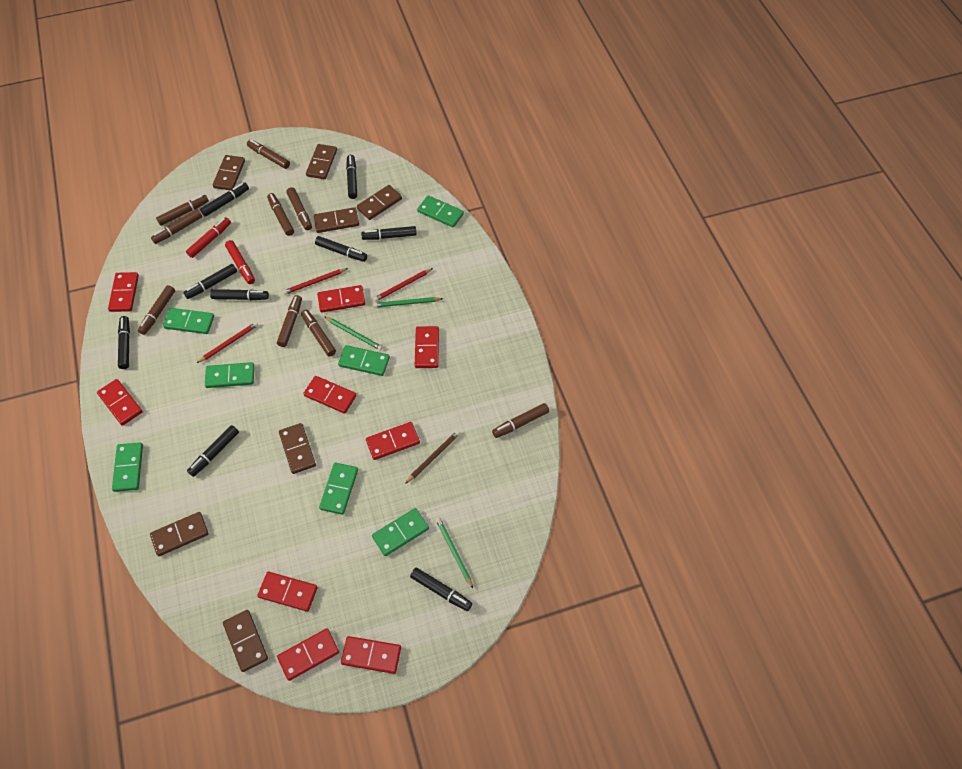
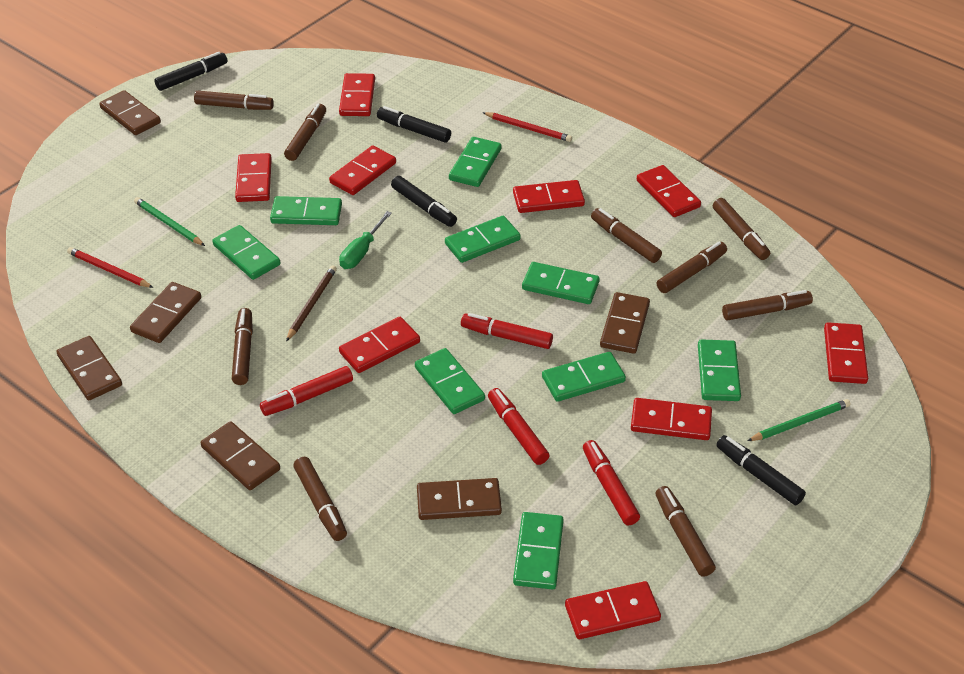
black marker: 9 -> 4
brown domino: 7 -> 6
green domino: 7 -> 9
green pencil: 3 -> 2
green screwdriver: 0 -> 1
red marker: 2 -> 4
red pencil: 3 -> 2

